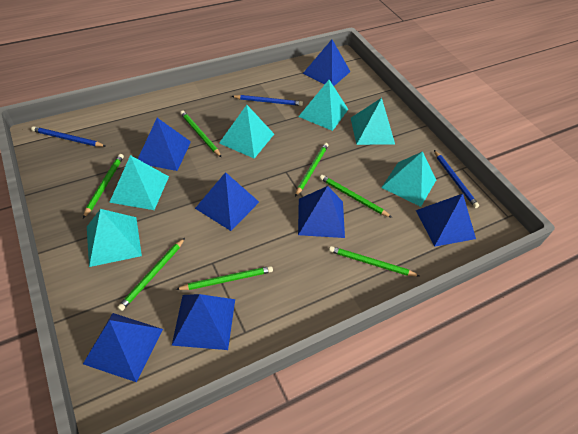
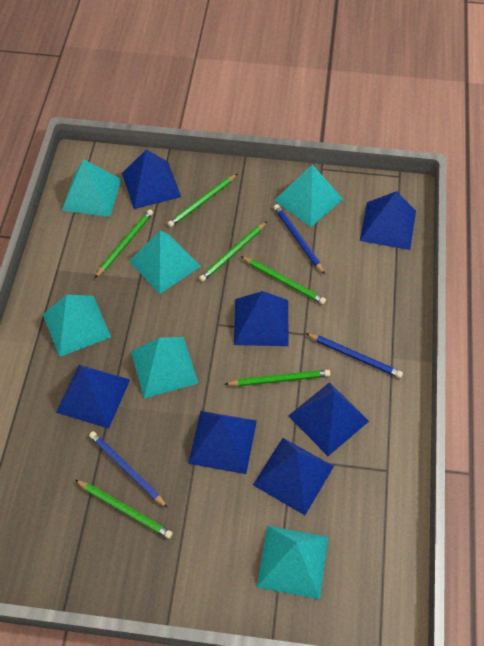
green pencil: 7 -> 6

